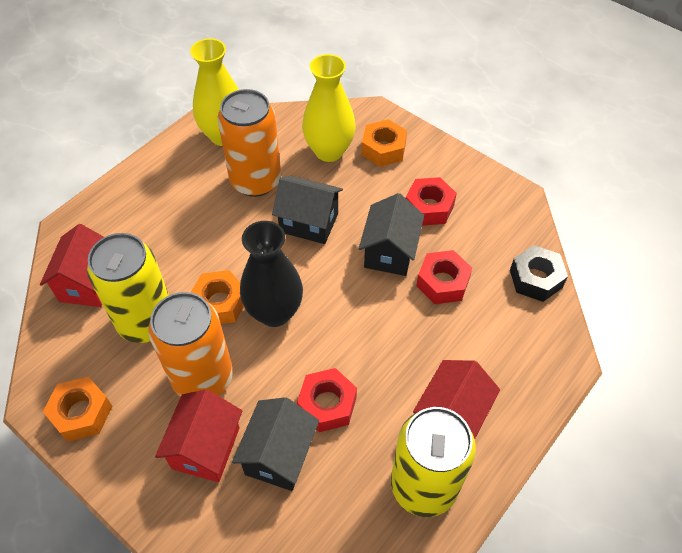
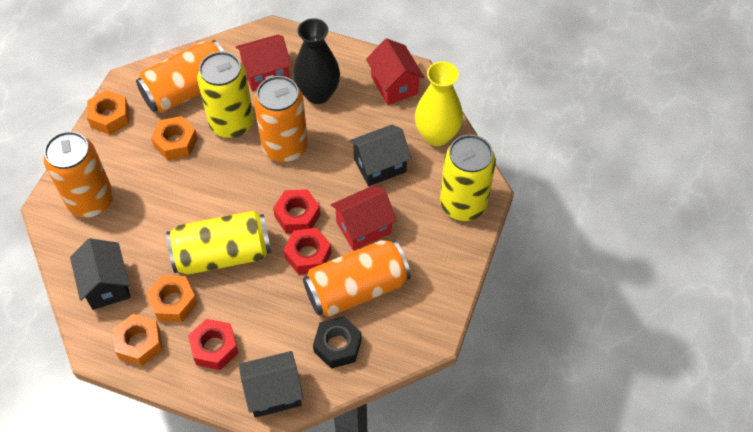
orange can: 2 -> 4
orange nut: 3 -> 4
yellow can: 2 -> 3
yellow vase: 2 -> 1

